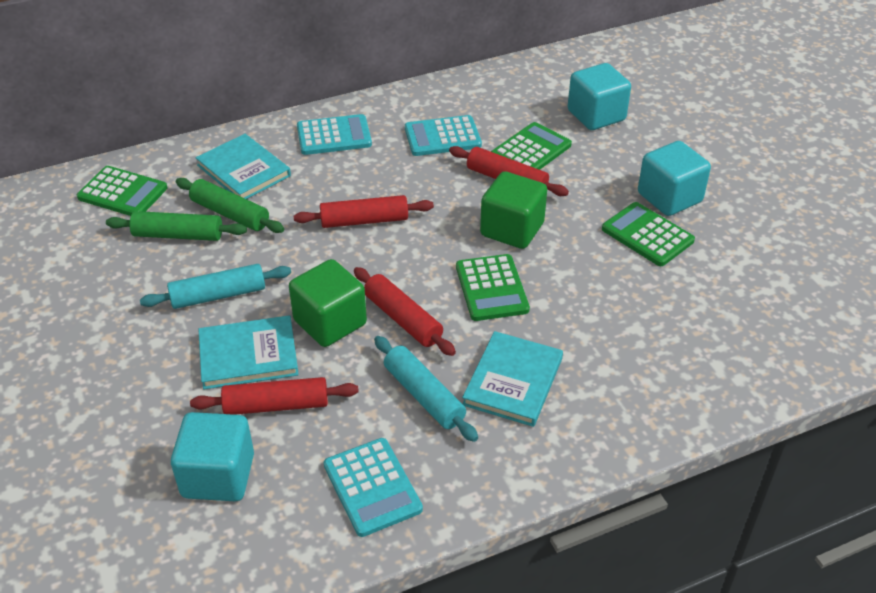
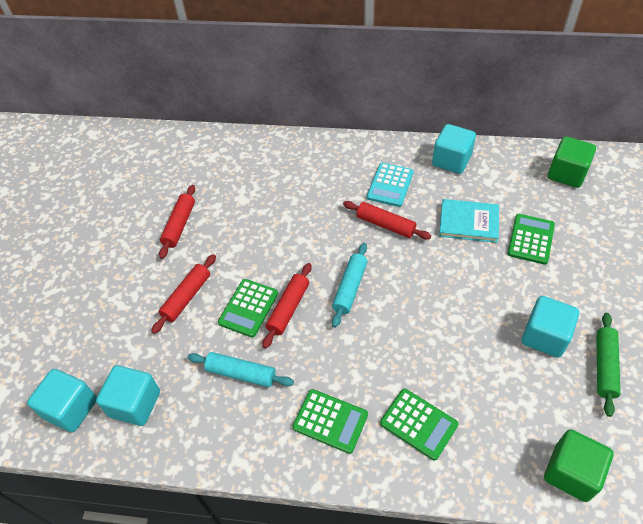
green rolling pin: 2 -> 1
turquoise book: 3 -> 1
turquoise calculator: 3 -> 1
turquoise cube: 3 -> 4

